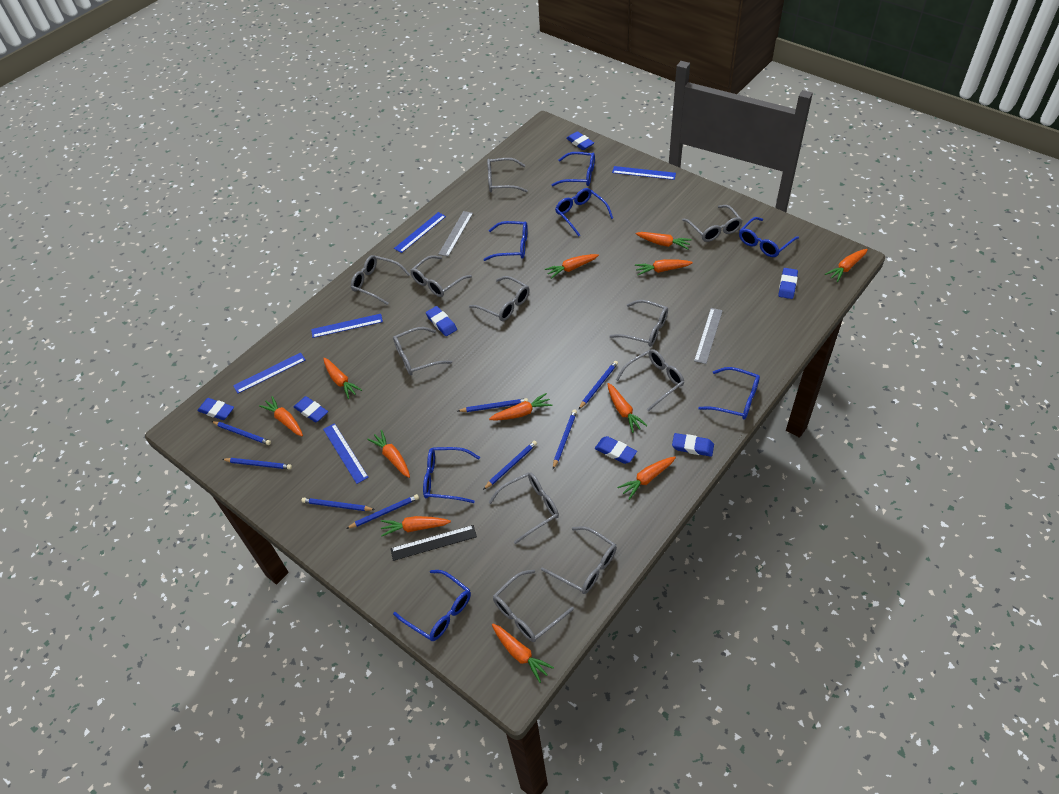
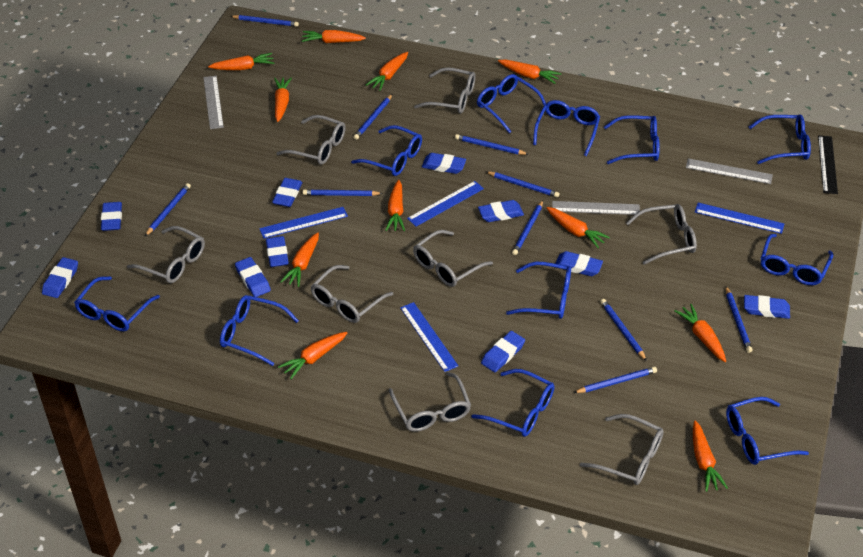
blue eraser: 7 -> 10
blue glasses: 7 -> 11
blue pencil: 8 -> 10
blue ruler: 5 -> 4
grey glasses: 11 -> 8
grey ruler: 2 -> 3
orange carrot: 12 -> 11

